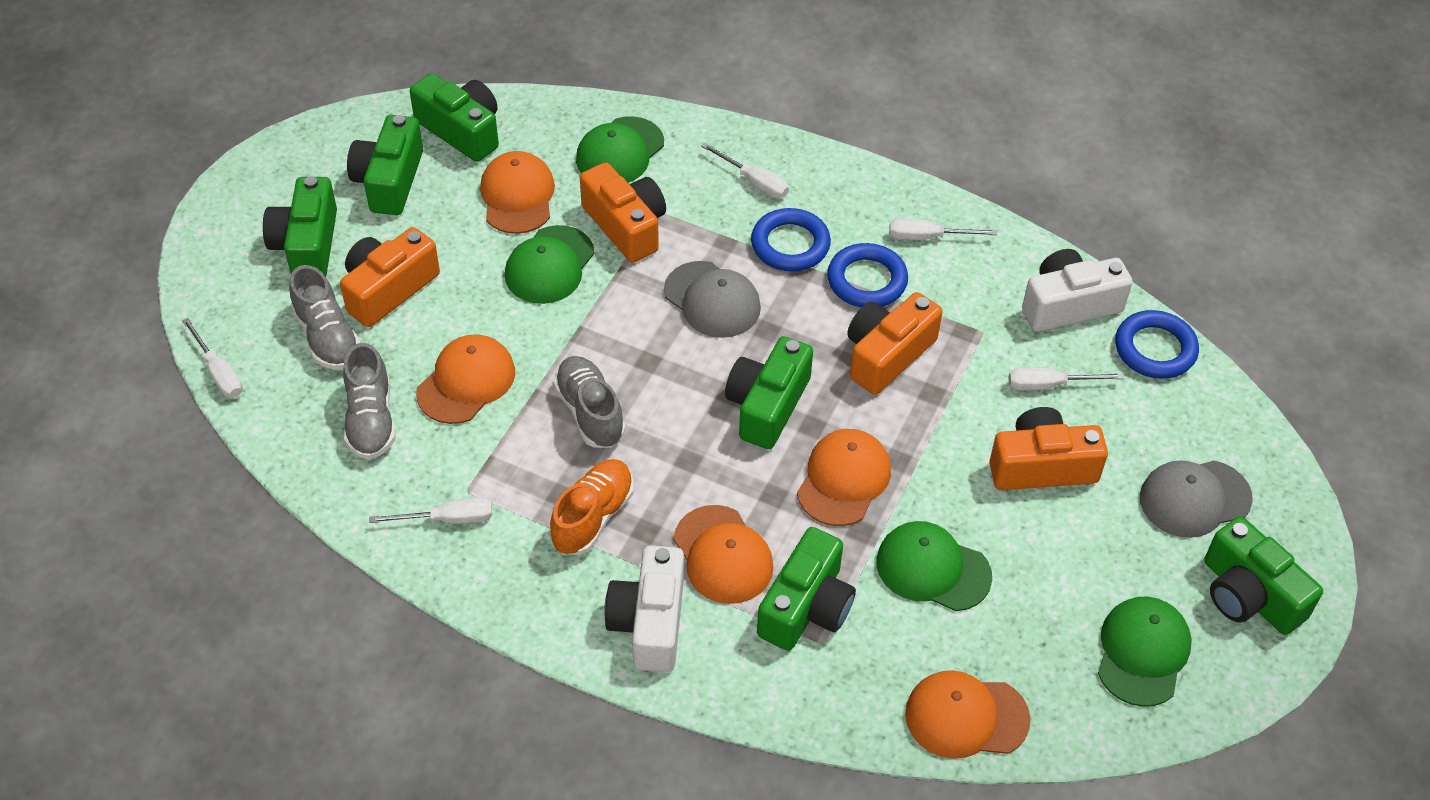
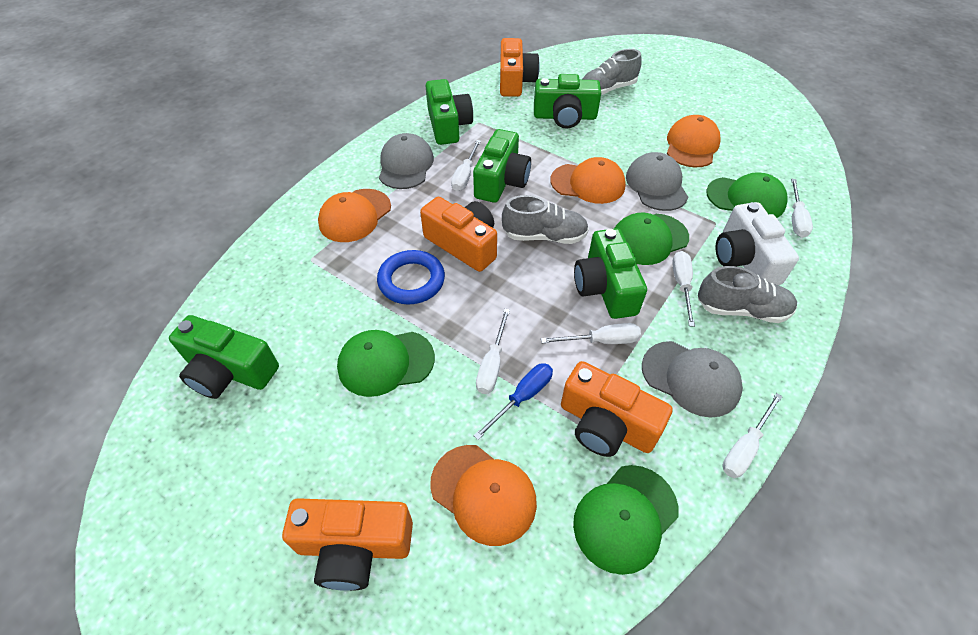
blue ring: 3 -> 1
blue screwdriver: 0 -> 1
green camera: 6 -> 5
grey cap: 2 -> 3
orange cap: 5 -> 4
orange shoe: 1 -> 0
white camera: 2 -> 1
white screwdriver: 5 -> 6

